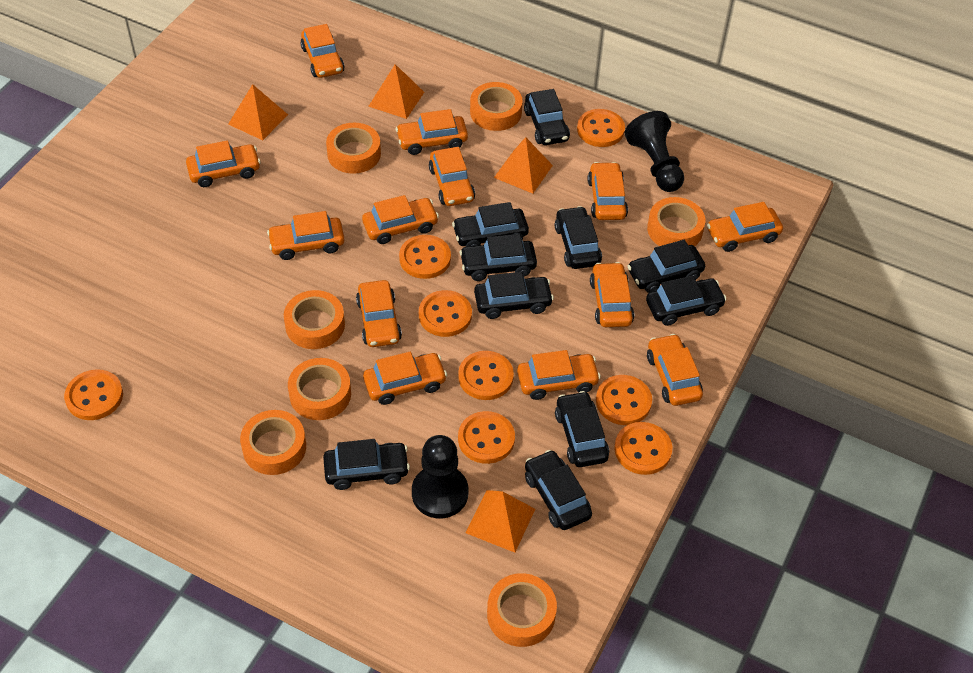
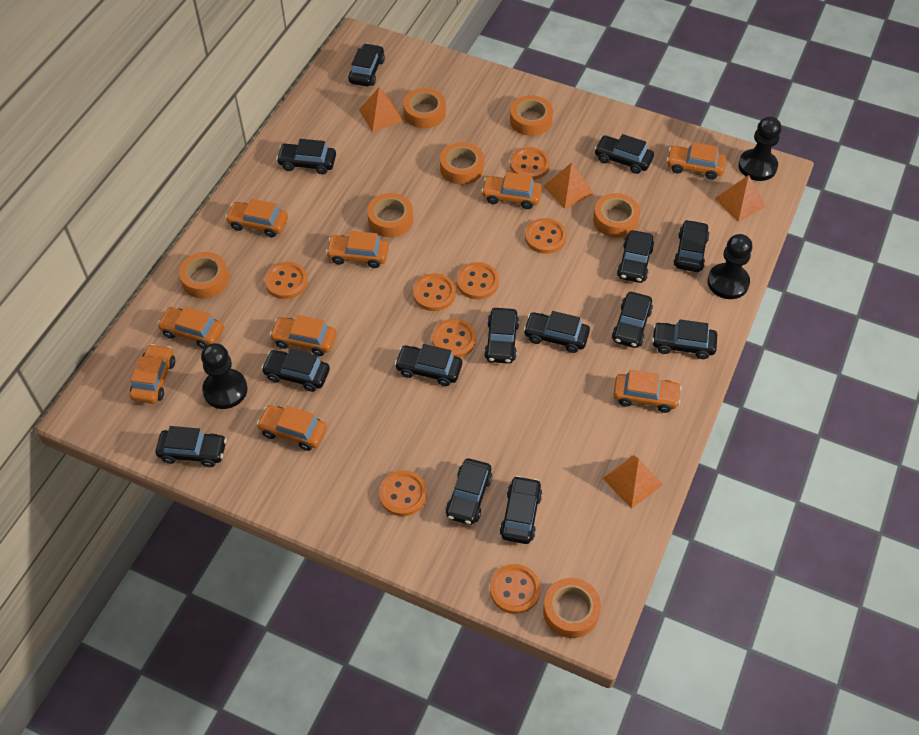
black car: 10 -> 14
black pawn: 2 -> 3
orange car: 13 -> 9

